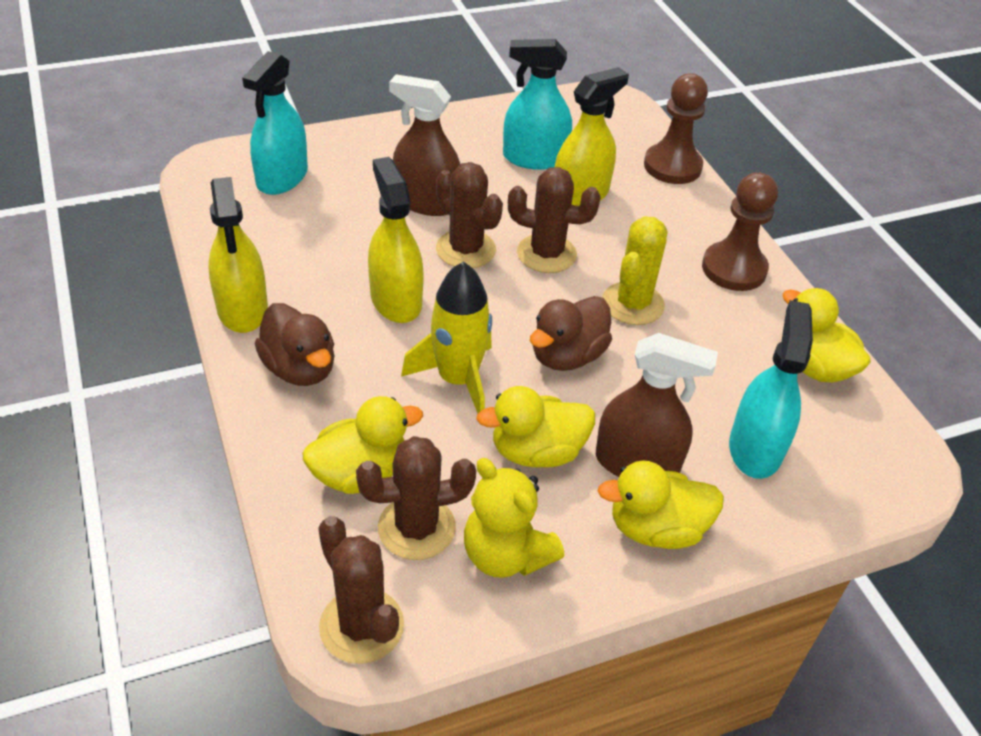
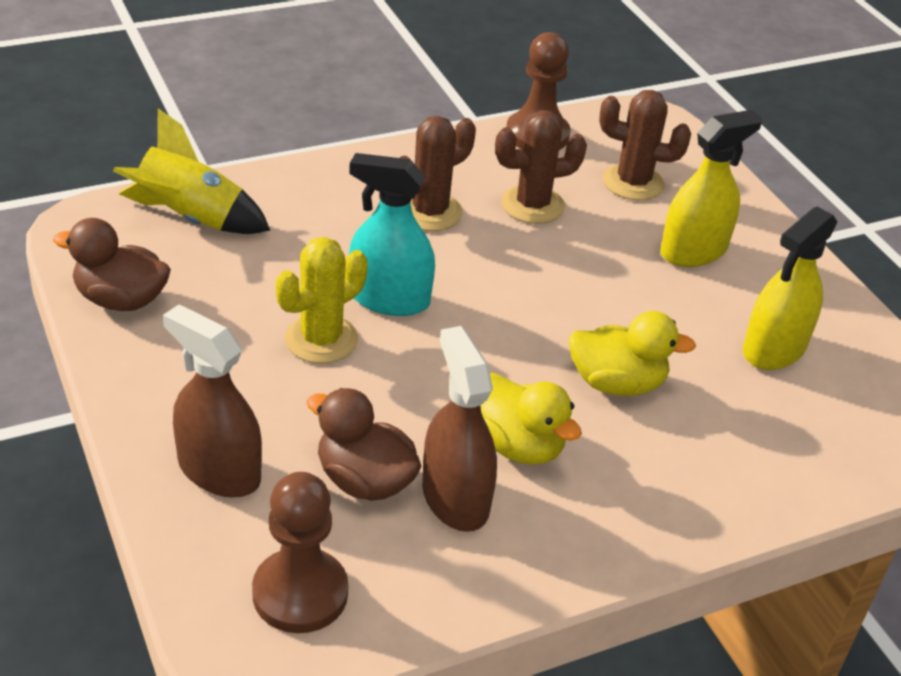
brown cactus: 4 -> 3
turquoise spray bottle: 3 -> 1
yellow duck: 4 -> 2
yellow spray bottle: 3 -> 2
yellow teddy bear: 1 -> 0

